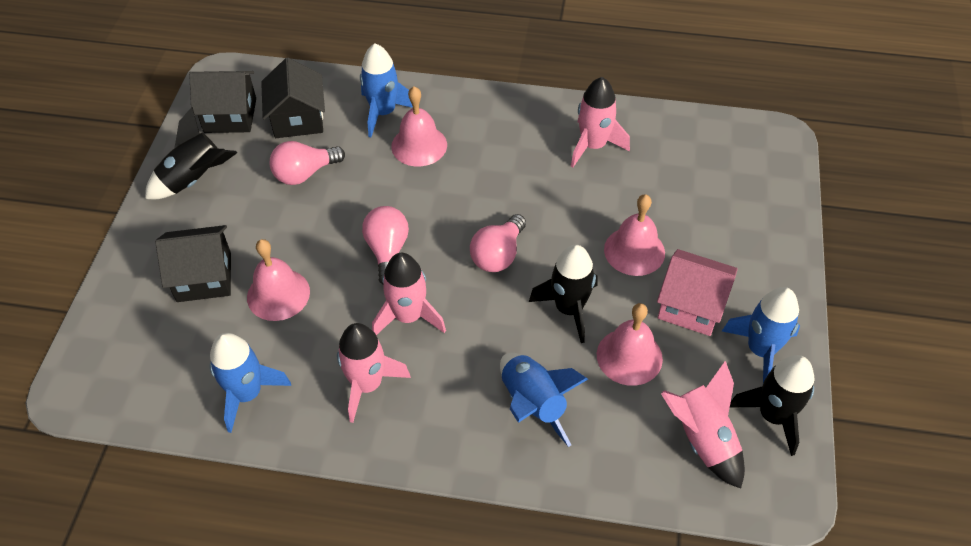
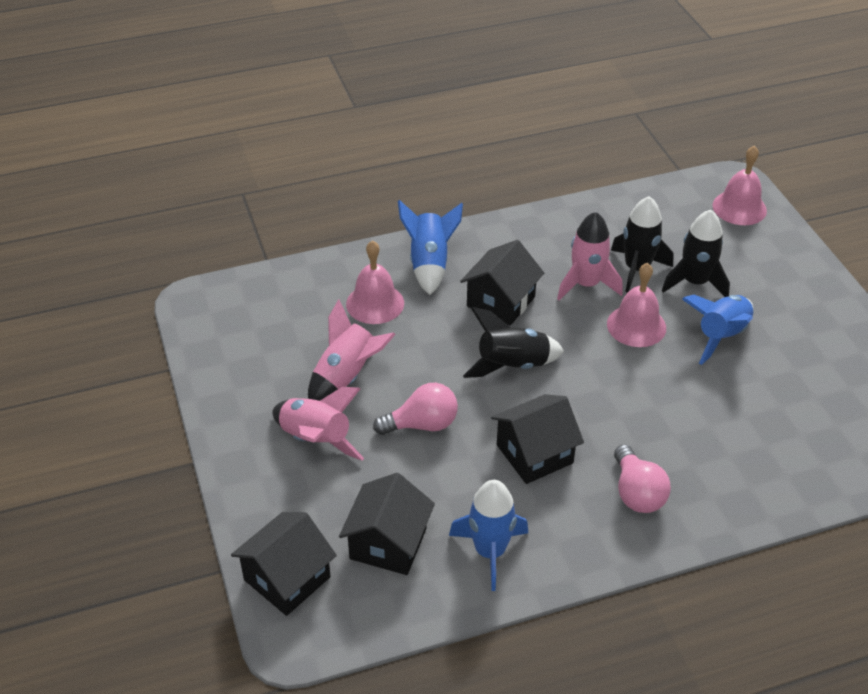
black house: 3 -> 4
blue rocket: 4 -> 3
pink bell: 4 -> 3
pink house: 1 -> 0
pink light bulb: 3 -> 2
pink rocket: 4 -> 3

